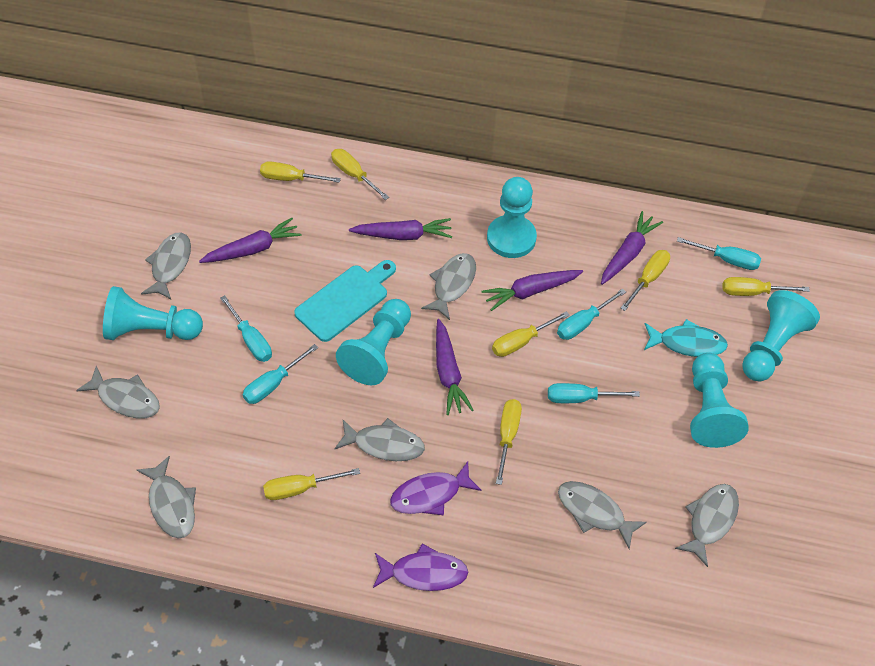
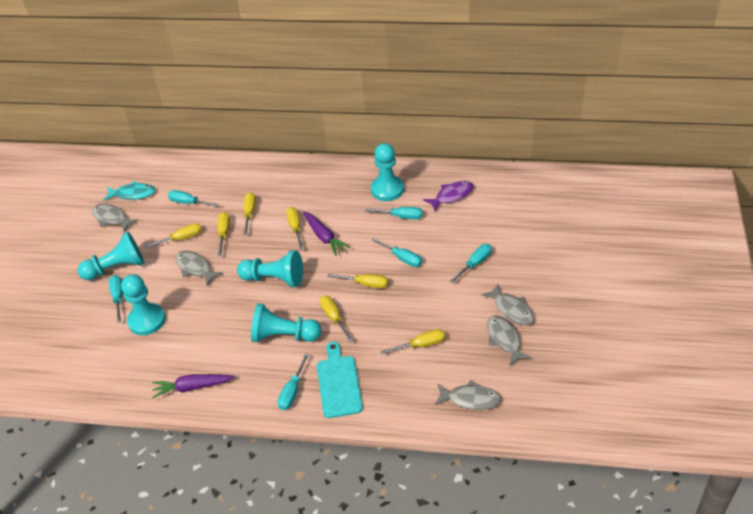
grey fish: 7 -> 5
purple carrot: 5 -> 2
purple fish: 2 -> 1
turquoise screwdriver: 5 -> 6

